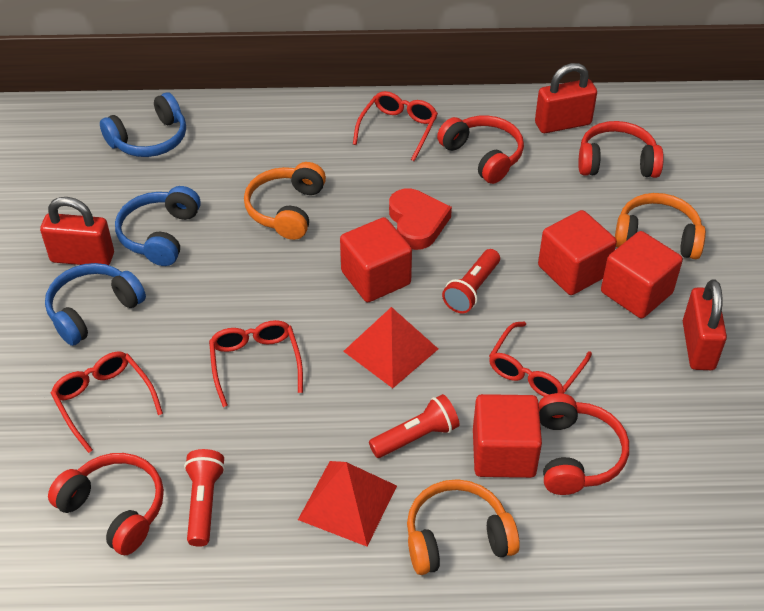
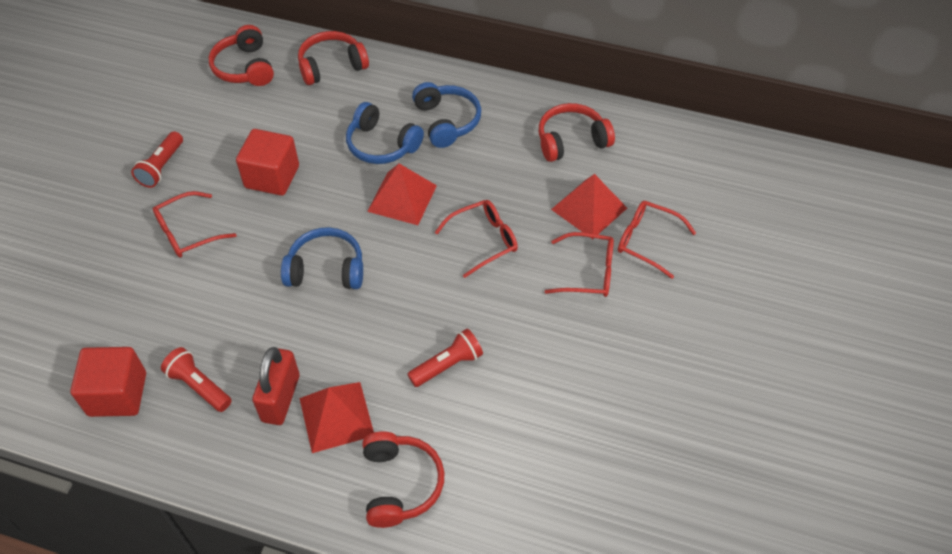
orange headphones: 3 -> 0
red cube: 4 -> 2
red heart: 1 -> 0
red padlock: 3 -> 1
red pyramid: 2 -> 3

